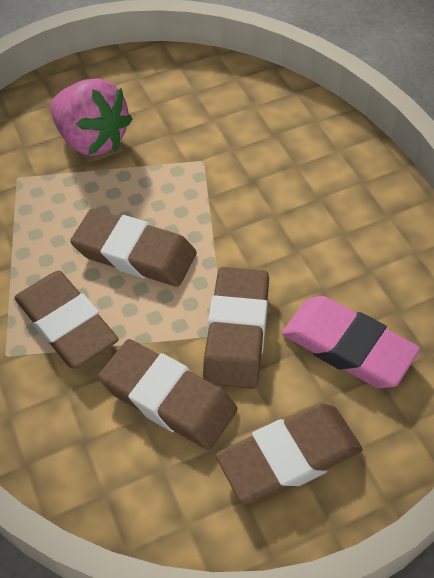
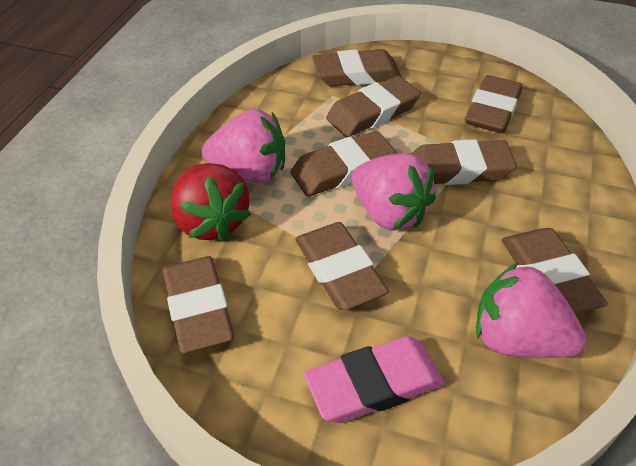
brown eraser: 5 -> 8
pink strawberry: 1 -> 3
red strawberry: 0 -> 1

